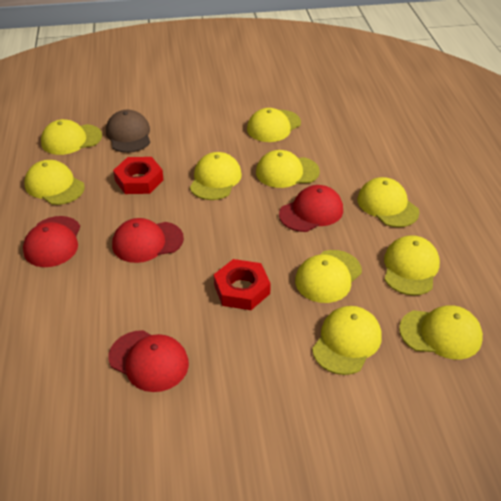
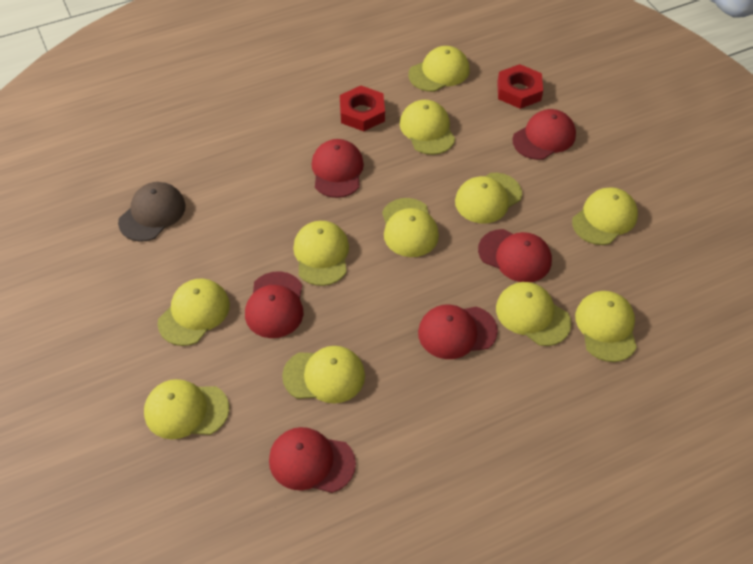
red cap: 4 -> 6
yellow cap: 10 -> 11

